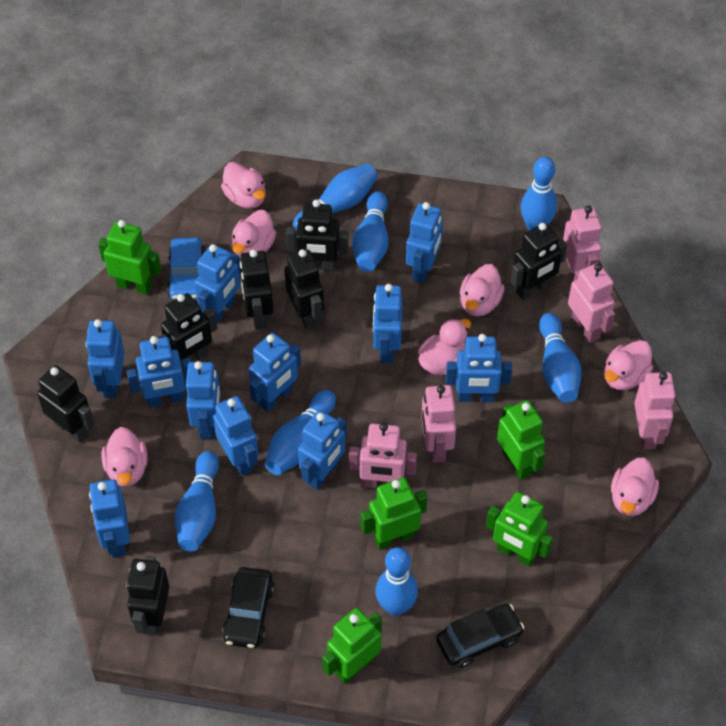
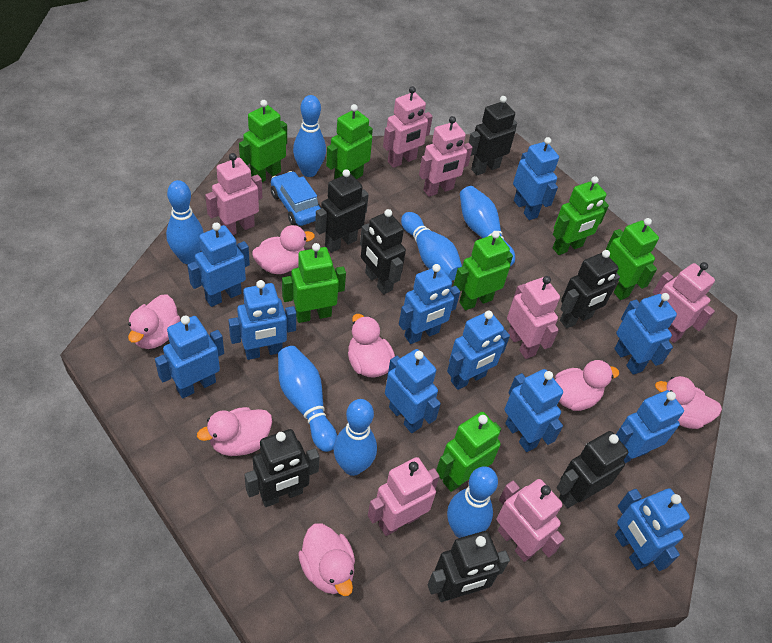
black car: 2 -> 0
green robot: 5 -> 7
pink robot: 5 -> 7

